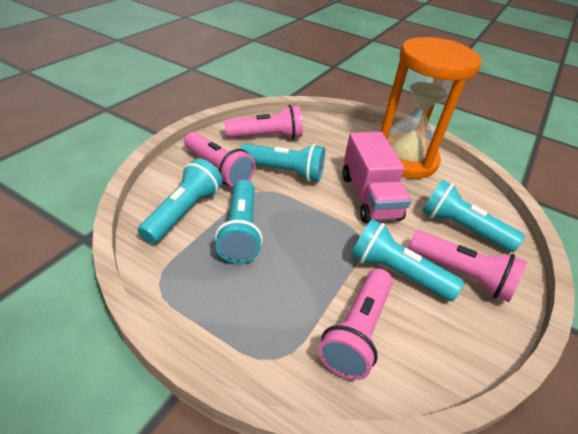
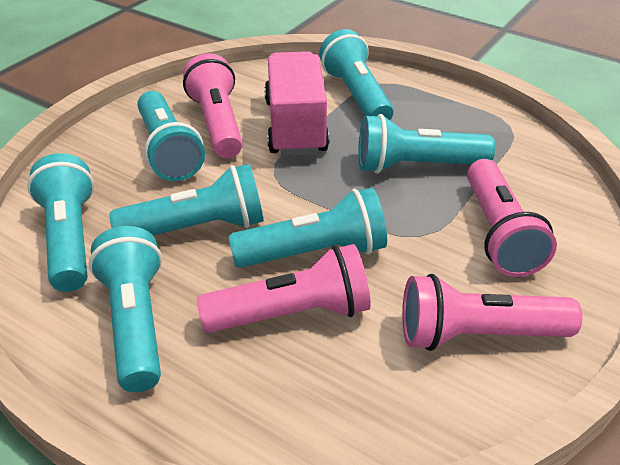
orange hourglass: 1 -> 0
turquoise flashlight: 5 -> 7

